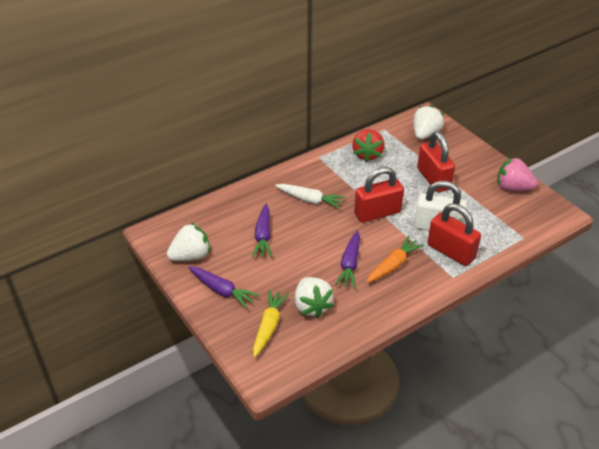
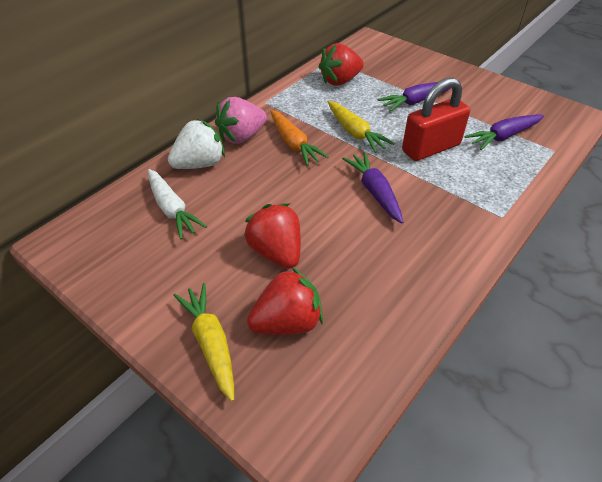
red padlock: 3 -> 1
red strawberry: 1 -> 3
white padlock: 1 -> 0
white strawberry: 3 -> 1
yellow carrot: 1 -> 2

